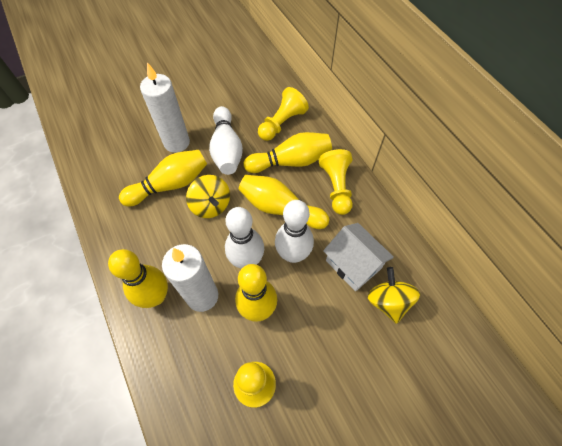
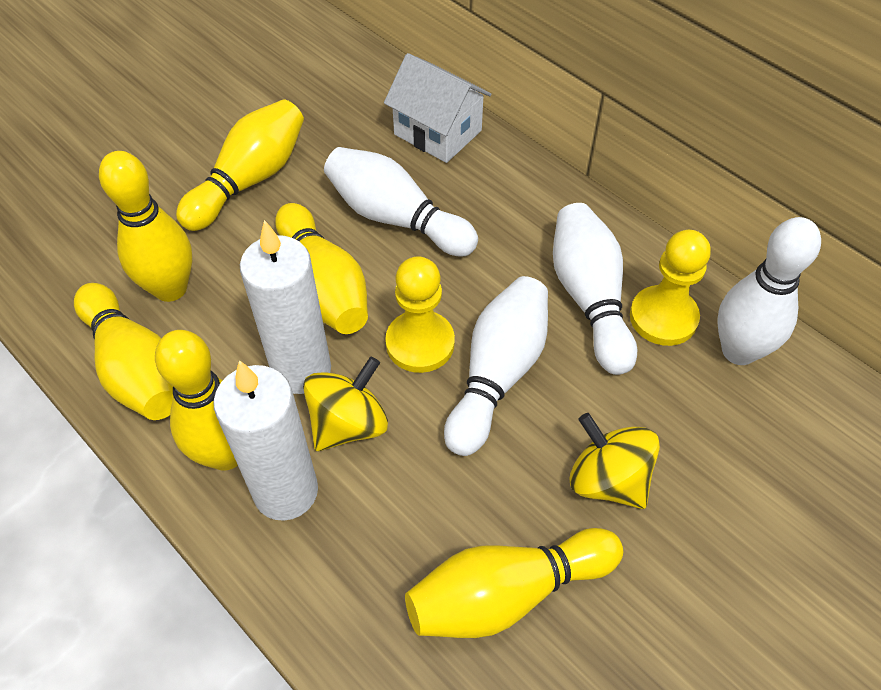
white bowling pin: 3 -> 4
yellow bowling pin: 5 -> 6
yellow pawn: 3 -> 2

